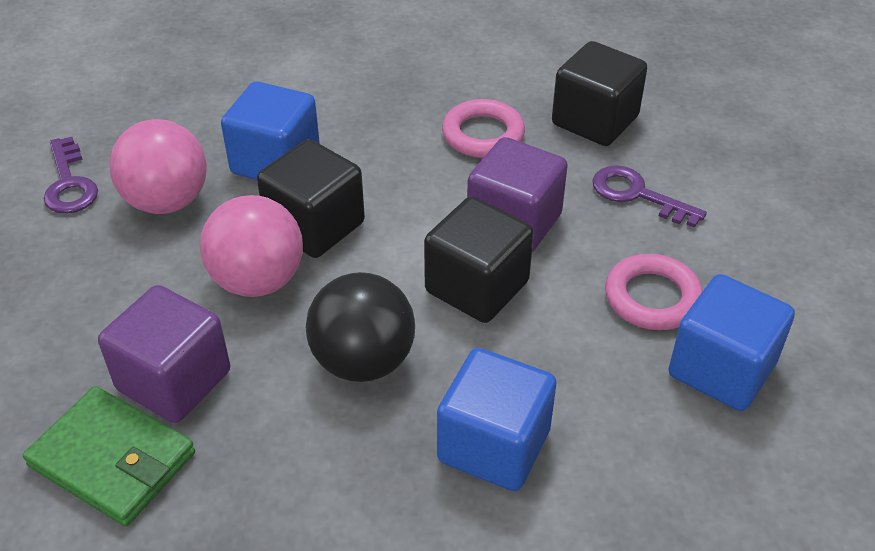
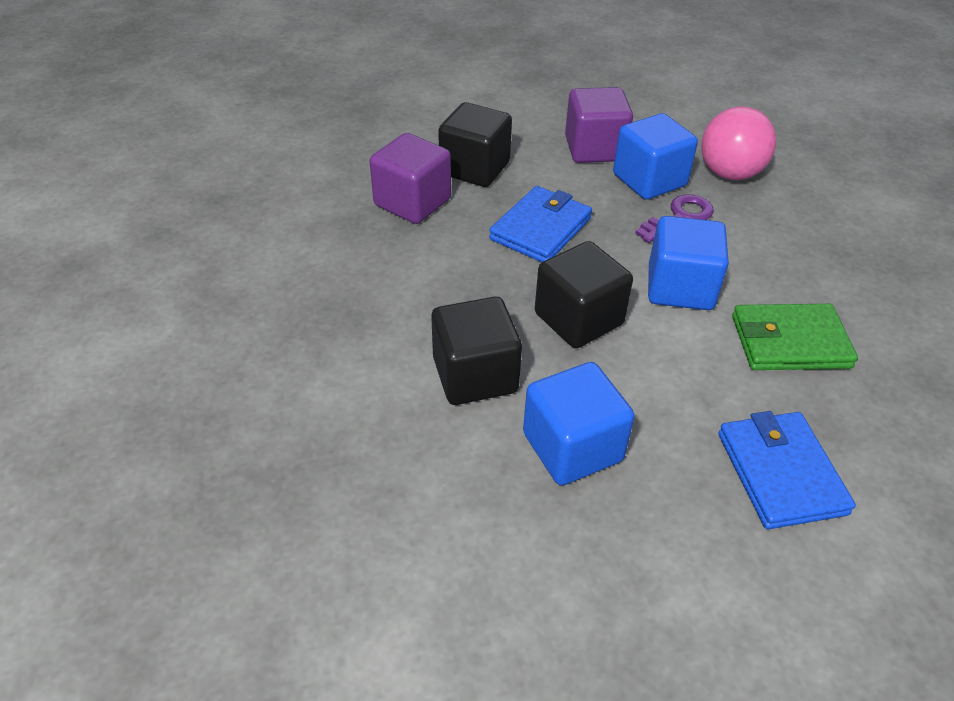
black ball: 1 -> 0
blue wallet: 0 -> 2
pink ball: 2 -> 1
pink ring: 2 -> 0
purple key: 2 -> 1

